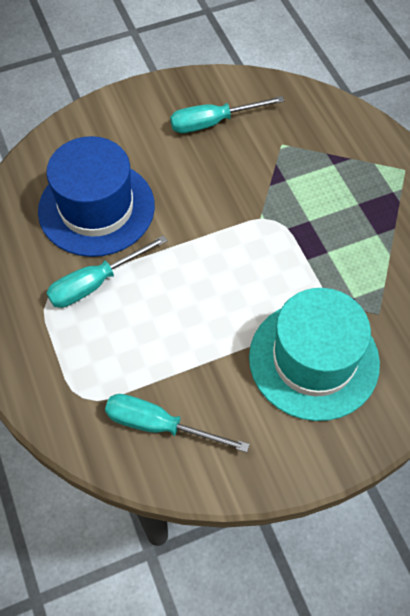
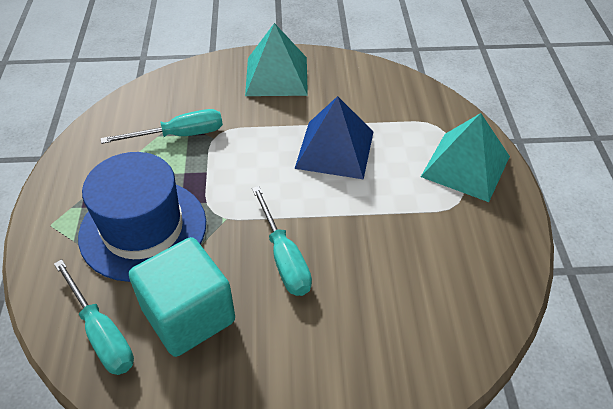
blue pyramid: 0 -> 1
turquoise cube: 0 -> 1
turquoise hat: 1 -> 0
turquoise pyramid: 0 -> 2

